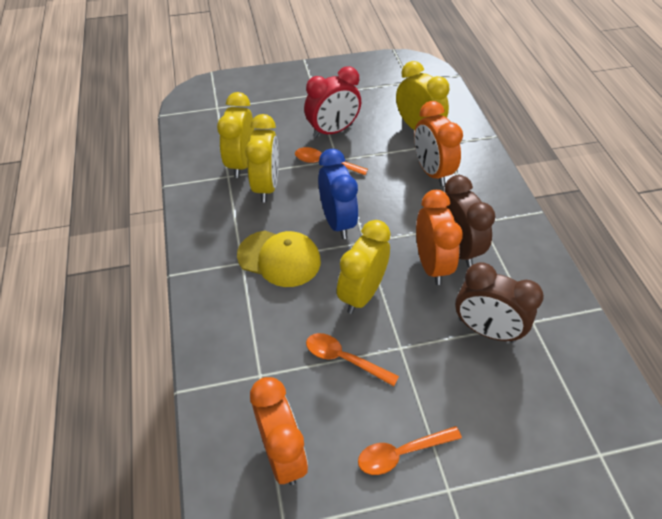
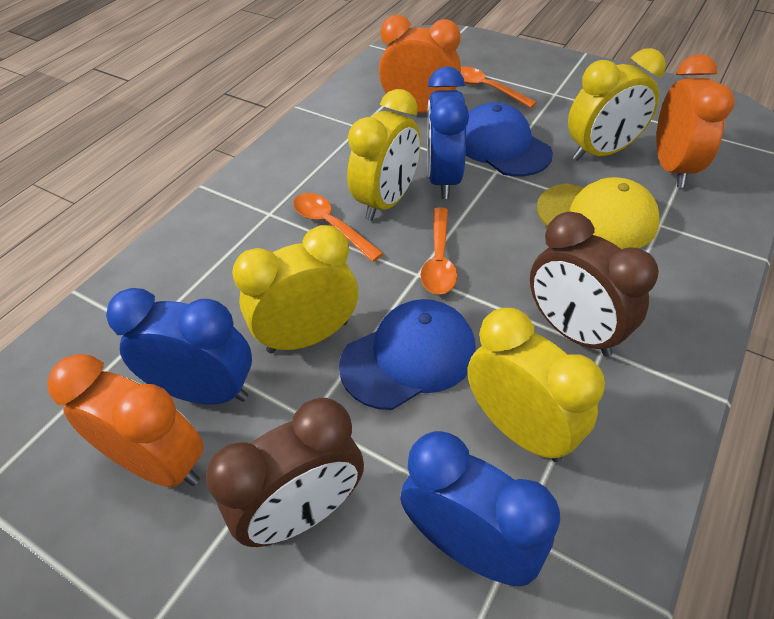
blue cap: 0 -> 2
blue clock: 1 -> 3
red clock: 1 -> 0

